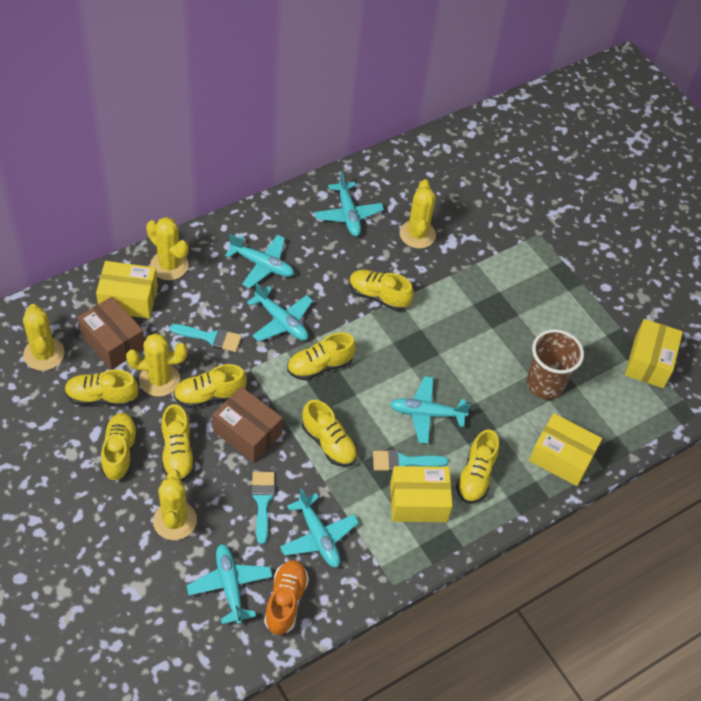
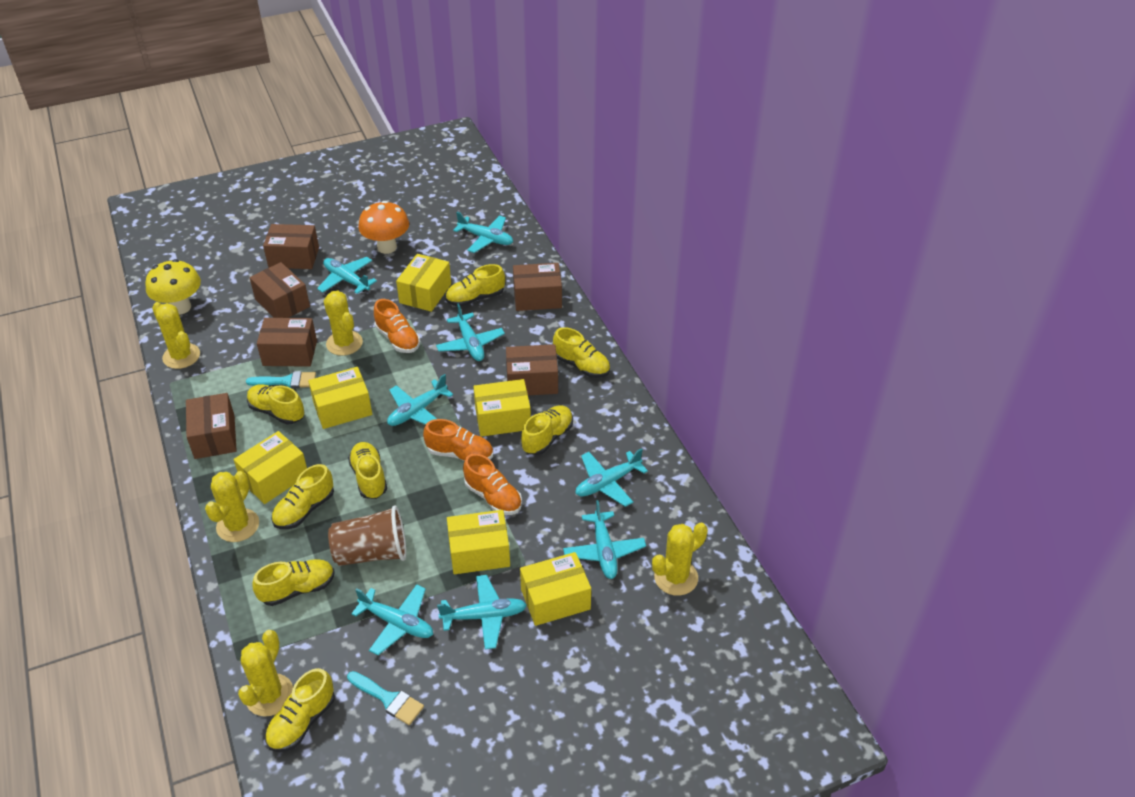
brown box: 2 -> 6
orange mushroom: 0 -> 1
orange shoe: 1 -> 3
turquoise brush: 3 -> 2
turquoise plane: 6 -> 8
yellow box: 4 -> 6
yellow mushroom: 0 -> 1

